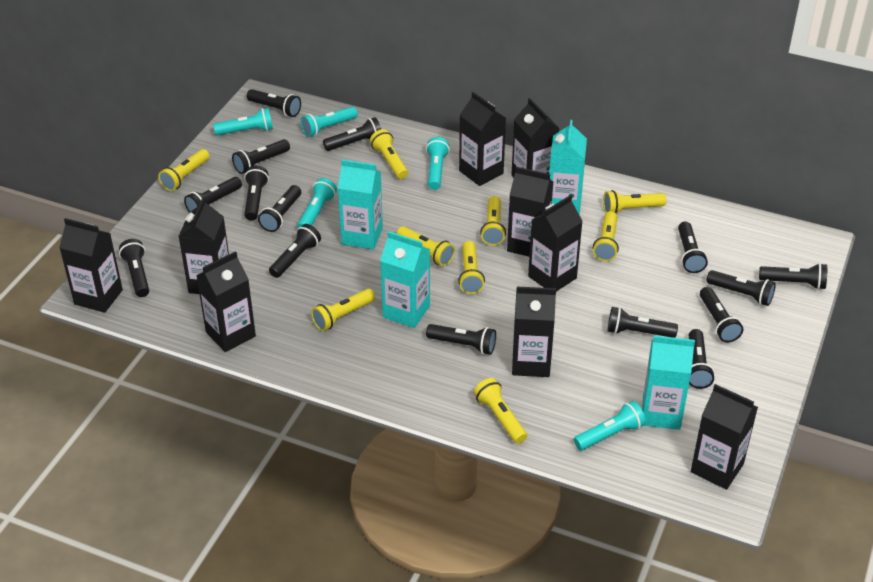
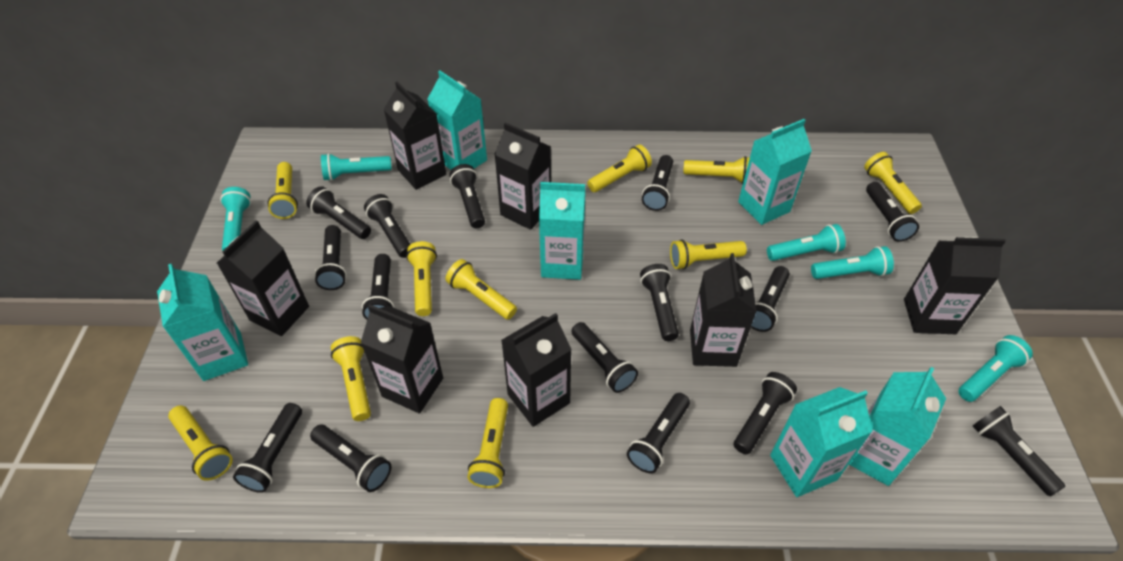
black carton: 9 -> 7
turquoise carton: 4 -> 6
yellow flashlight: 9 -> 10

